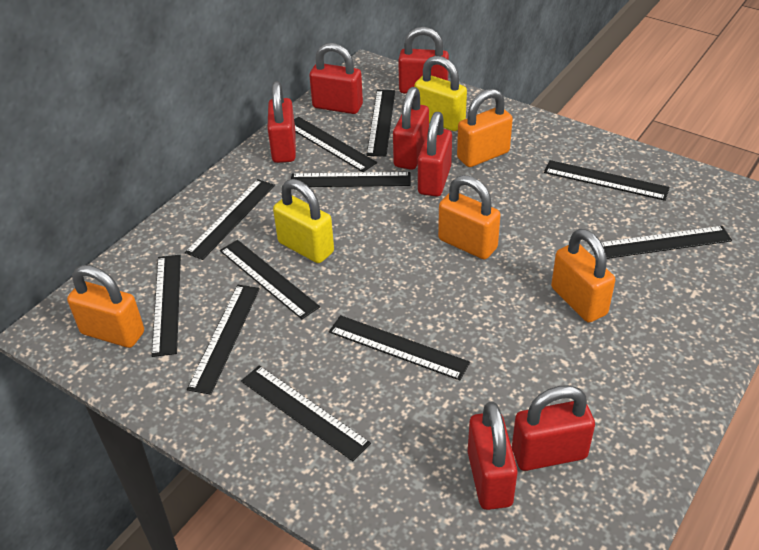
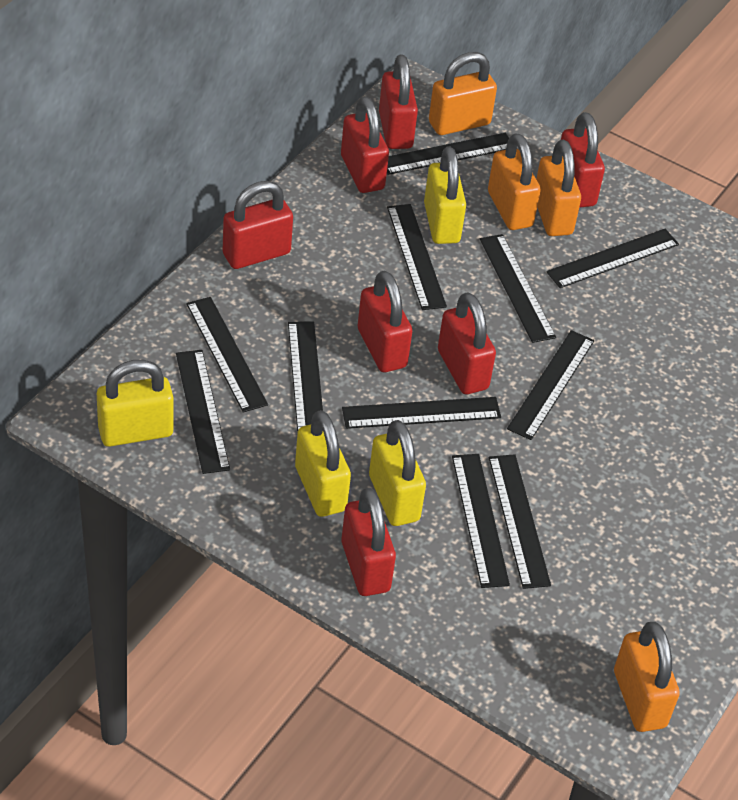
yellow padlock: 2 -> 4

